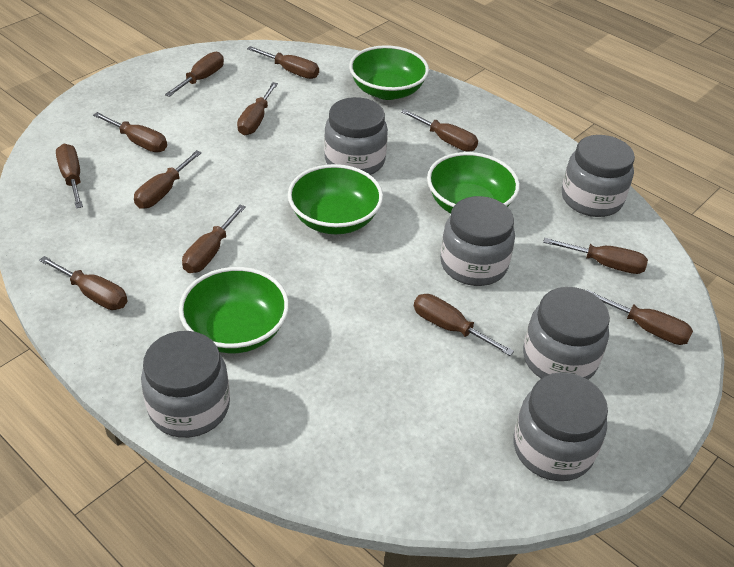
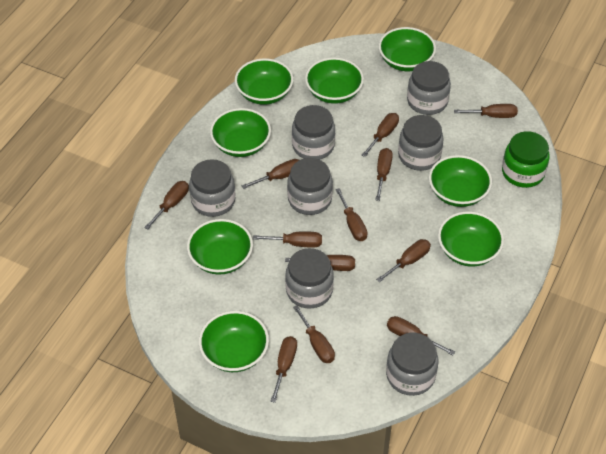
green bowl: 4 -> 8
green jar: 0 -> 1
grey jar: 6 -> 7

